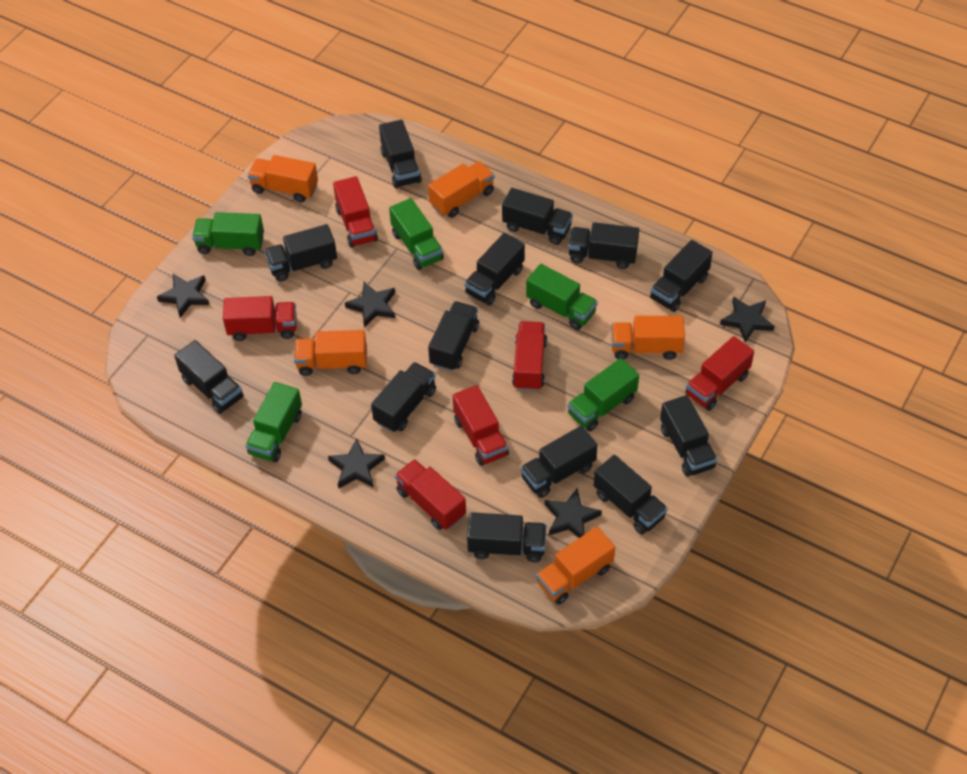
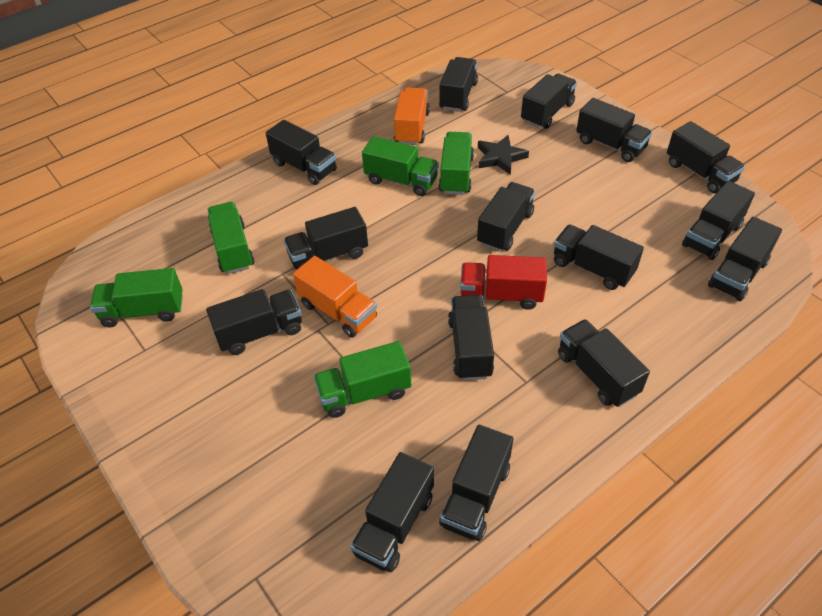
black star: 5 -> 1
black truck: 13 -> 15
orange truck: 5 -> 2
red truck: 6 -> 1

